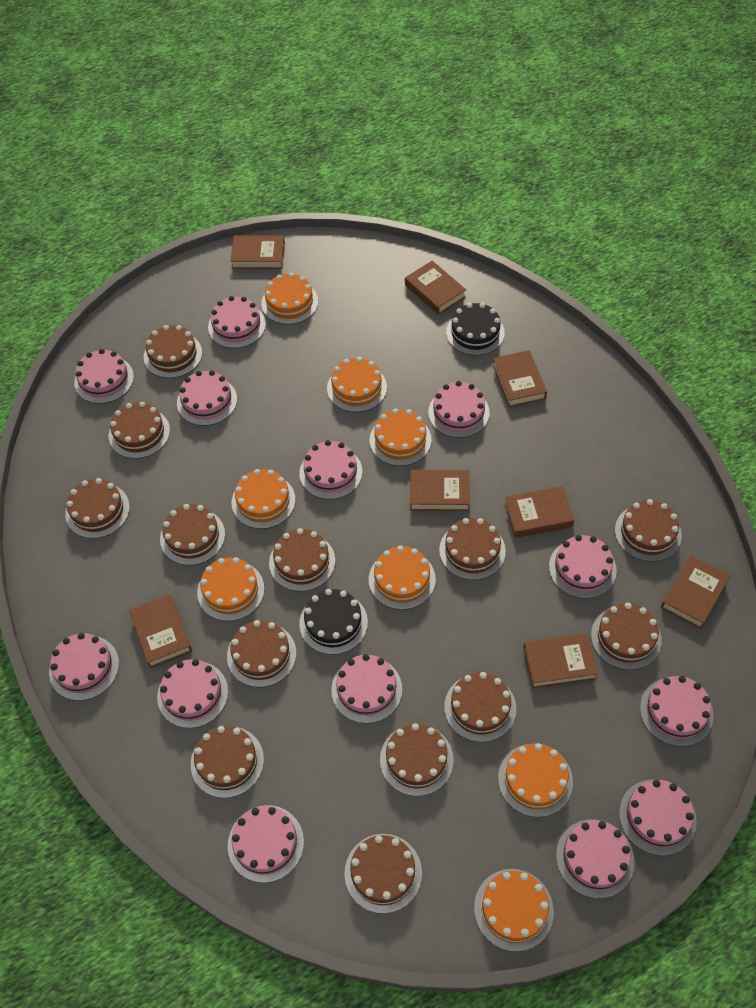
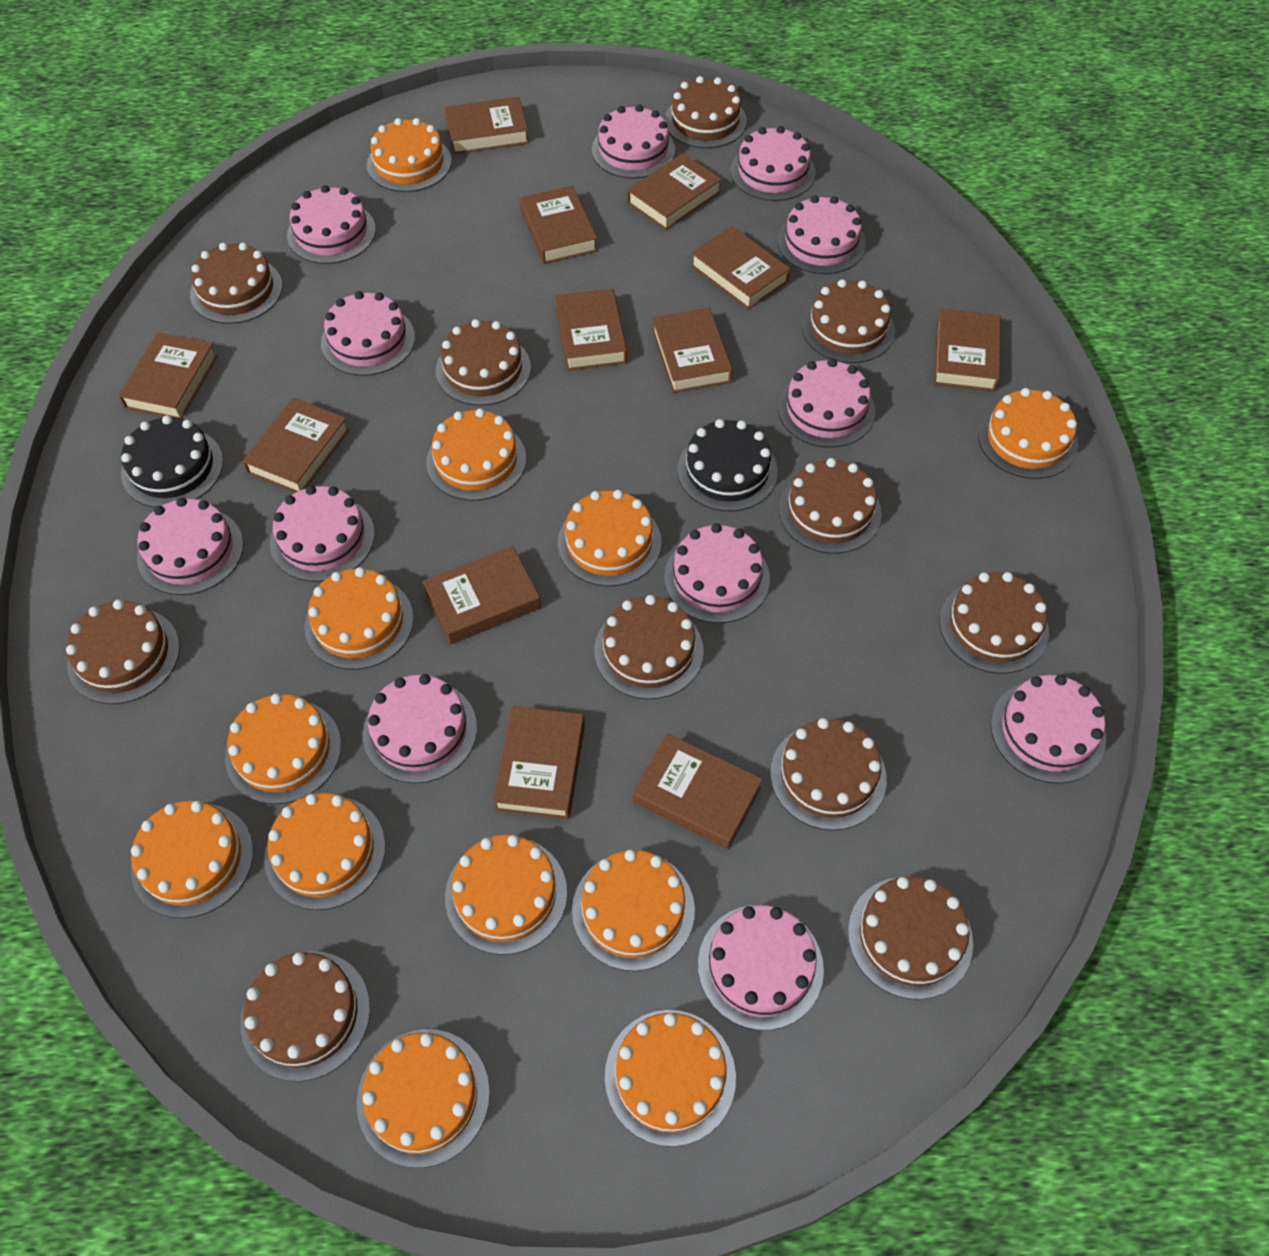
brown book: 8 -> 12
brown cake: 13 -> 11
orange cake: 8 -> 12
pink cake: 13 -> 12

